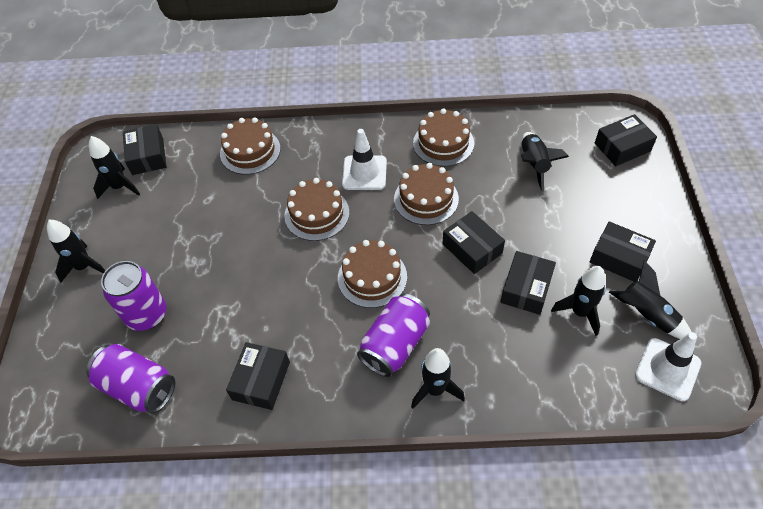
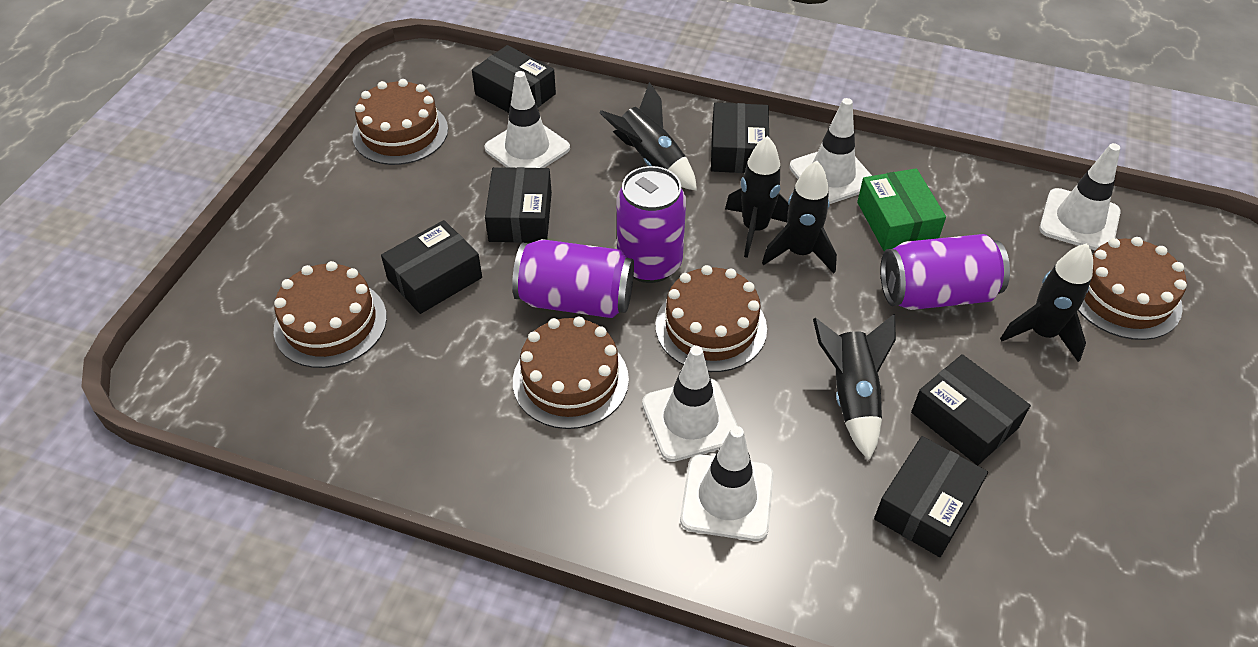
black rocket: 6 -> 5
green box: 0 -> 1
white traffic cone: 2 -> 5

